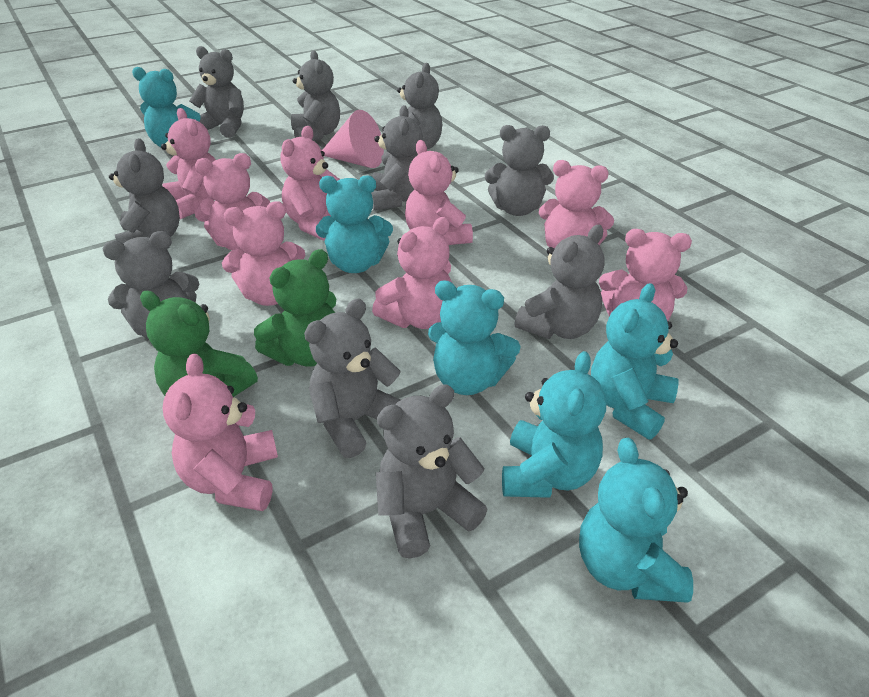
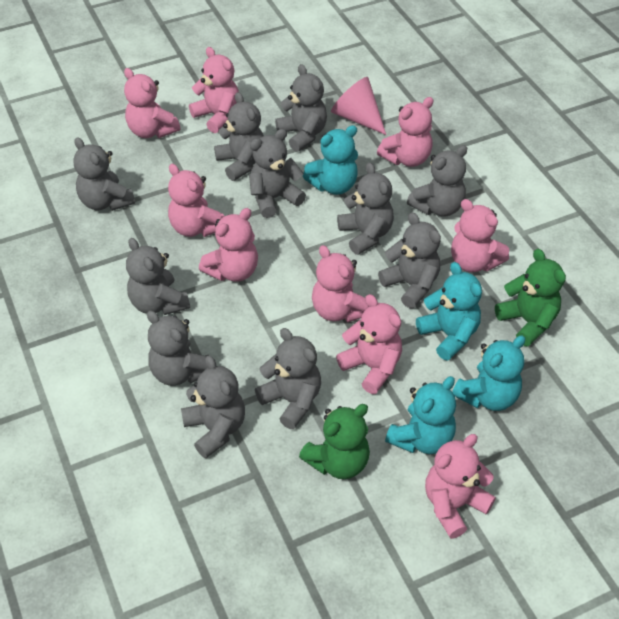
grey teddy bear: 10 -> 11
turquoise teddy bear: 6 -> 4

